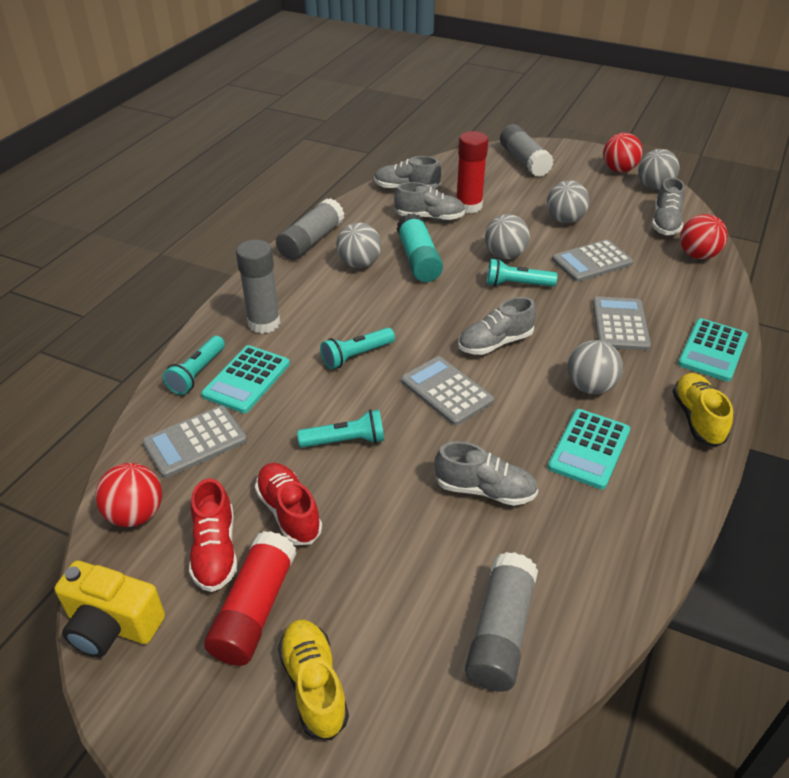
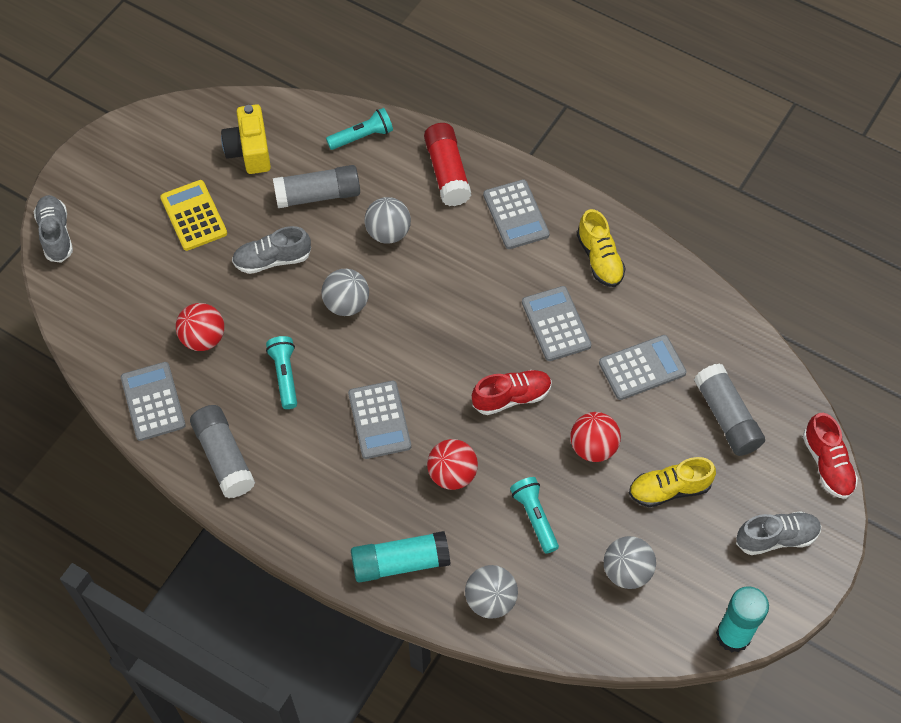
grey ball: 5 -> 4
grey calculator: 4 -> 5
grey glue stick: 4 -> 3
grey shoe: 5 -> 3
red glue stick: 2 -> 1
turquoise calculator: 3 -> 0
turquoise flashlight: 4 -> 3
turquoise glue stick: 1 -> 2
yellow calculator: 0 -> 1

